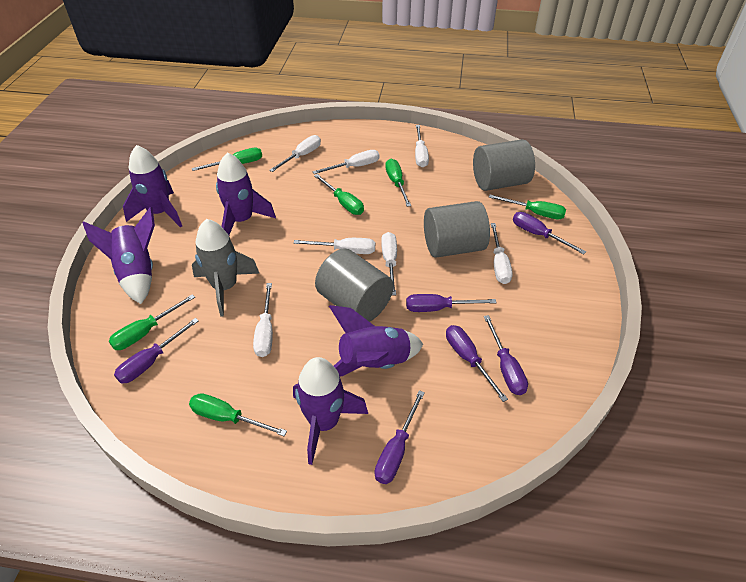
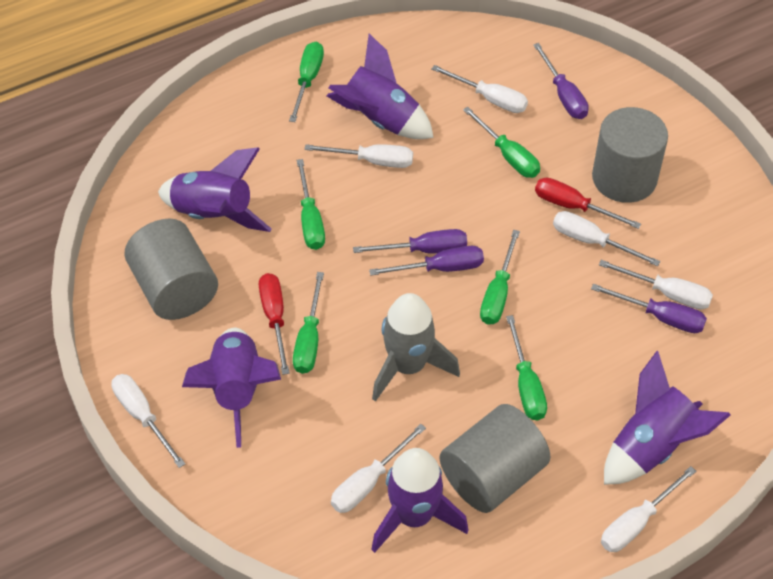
purple screwdriver: 6 -> 4
red screwdriver: 0 -> 2

